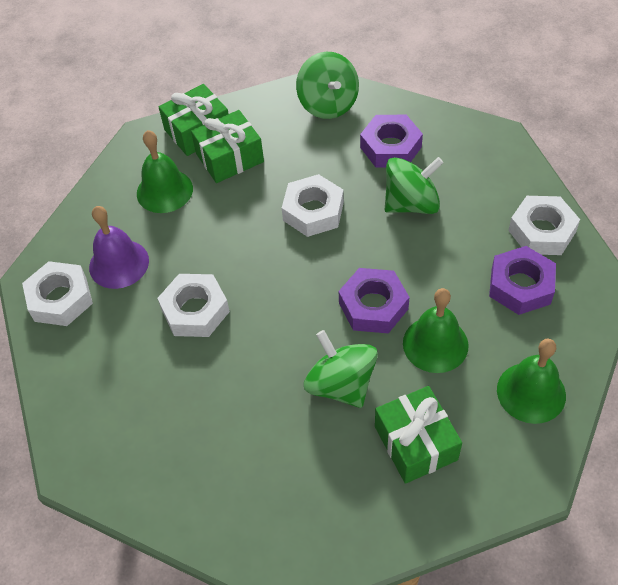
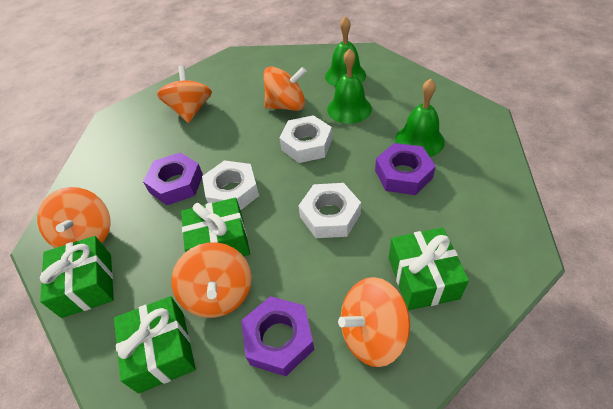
green gift: 3 -> 4
green spinning top: 3 -> 0
orange spinning top: 0 -> 5
purple bell: 1 -> 0
white nut: 4 -> 3

